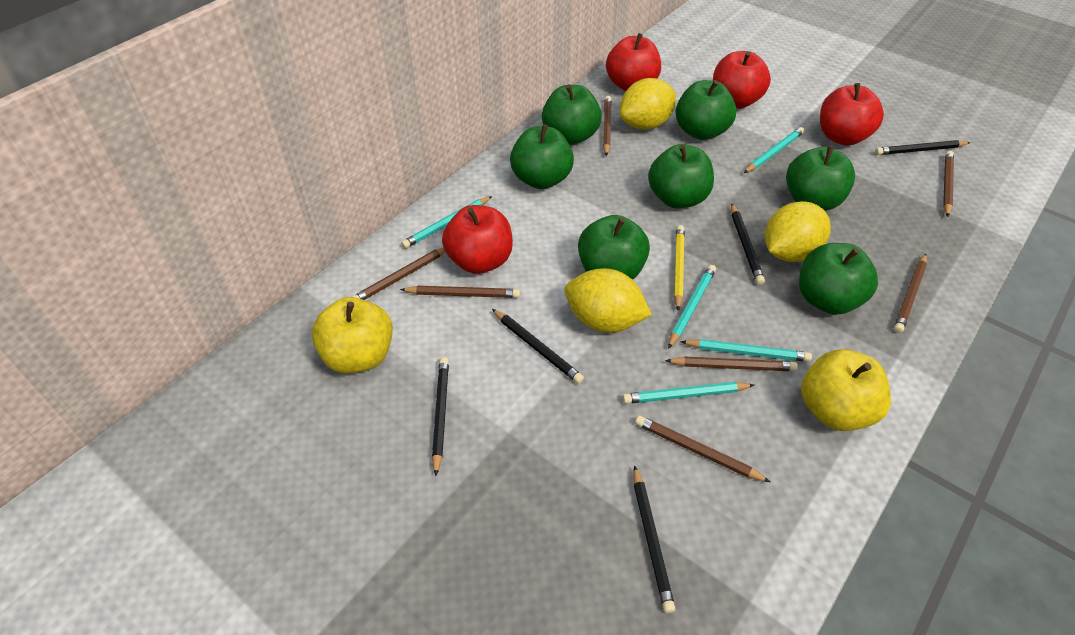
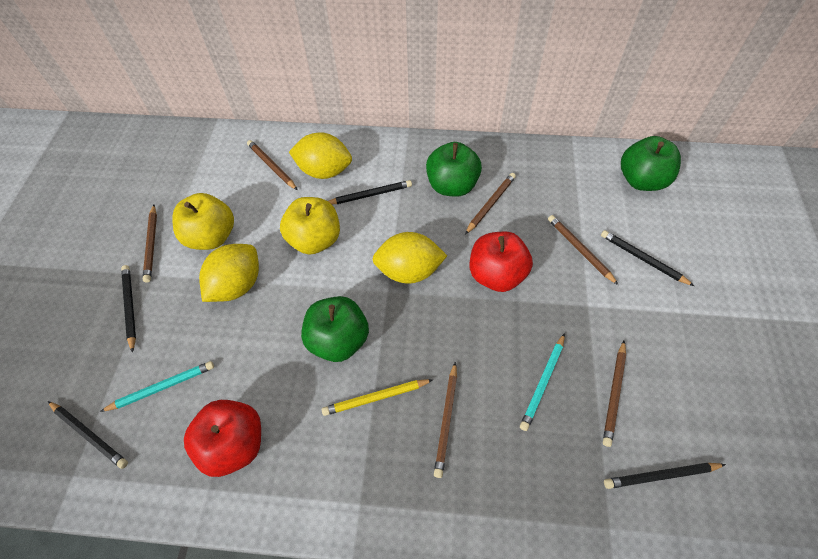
brown pencil: 7 -> 6
green apple: 7 -> 3
red apple: 4 -> 2
turquoise pencil: 5 -> 2

